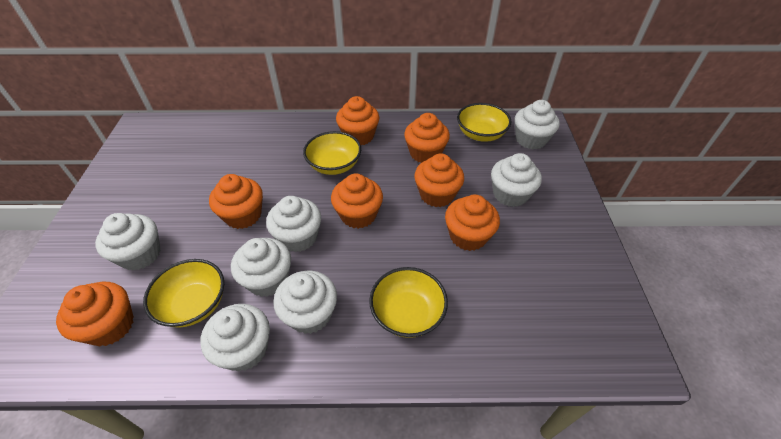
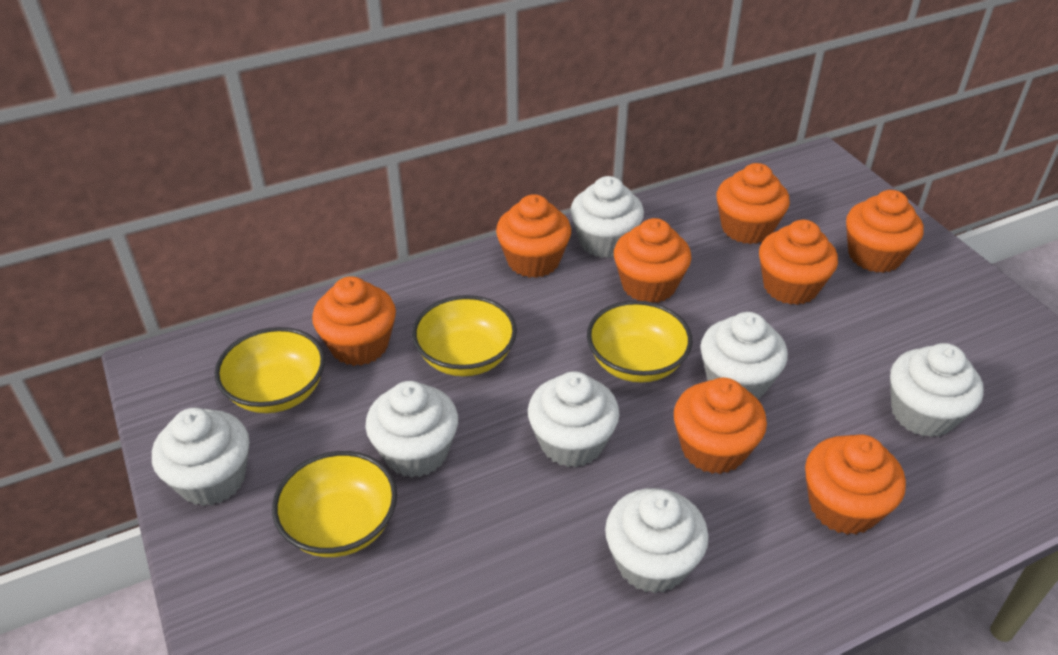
orange cupcake: 7 -> 8

